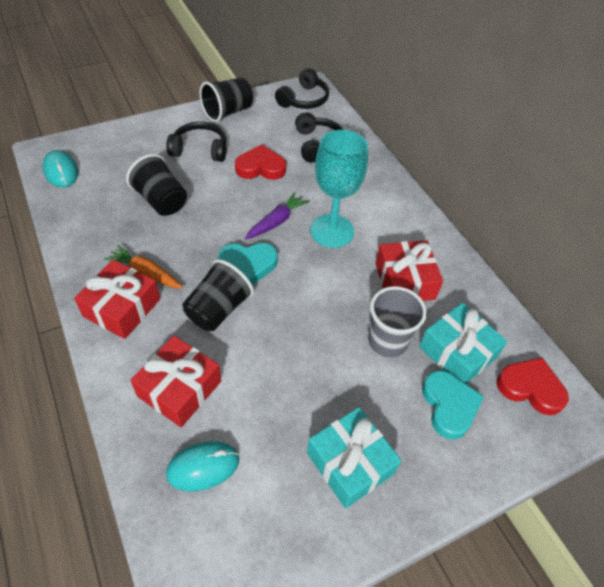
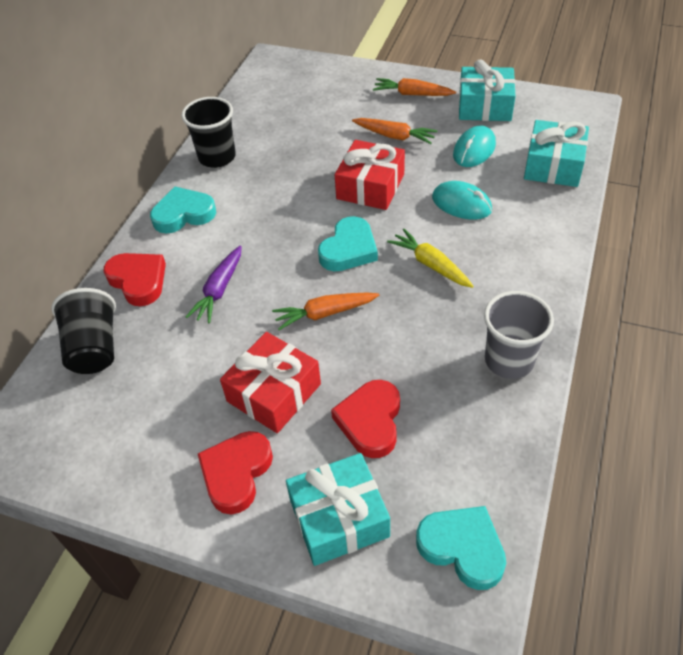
black cup: 3 -> 2
black headphones: 3 -> 0
orange carrot: 1 -> 3
red gift: 3 -> 2
red heart: 2 -> 3
turquoise gift: 2 -> 3
turquoise goblet: 1 -> 0
turquoise heart: 2 -> 3
yellow carrot: 0 -> 1

